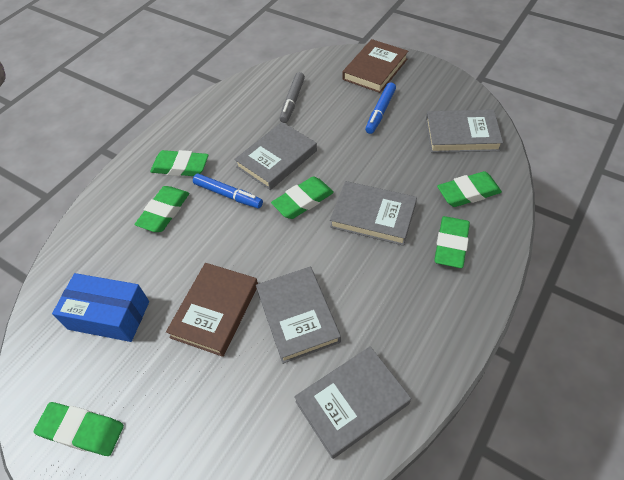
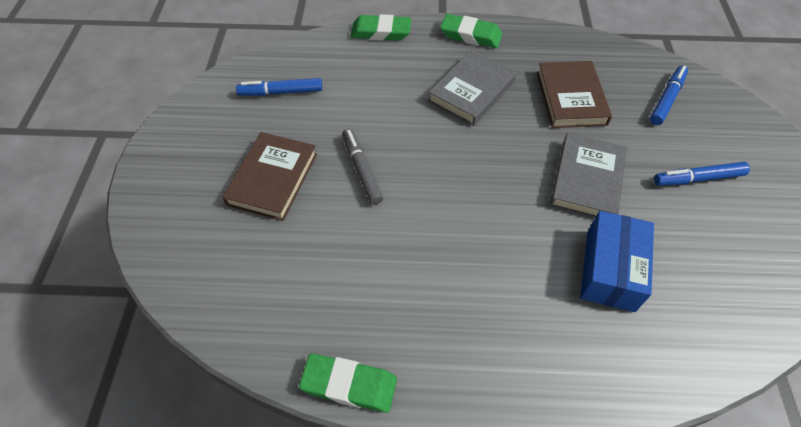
blue marker: 2 -> 3
green eraser: 6 -> 3
grey book: 5 -> 2

